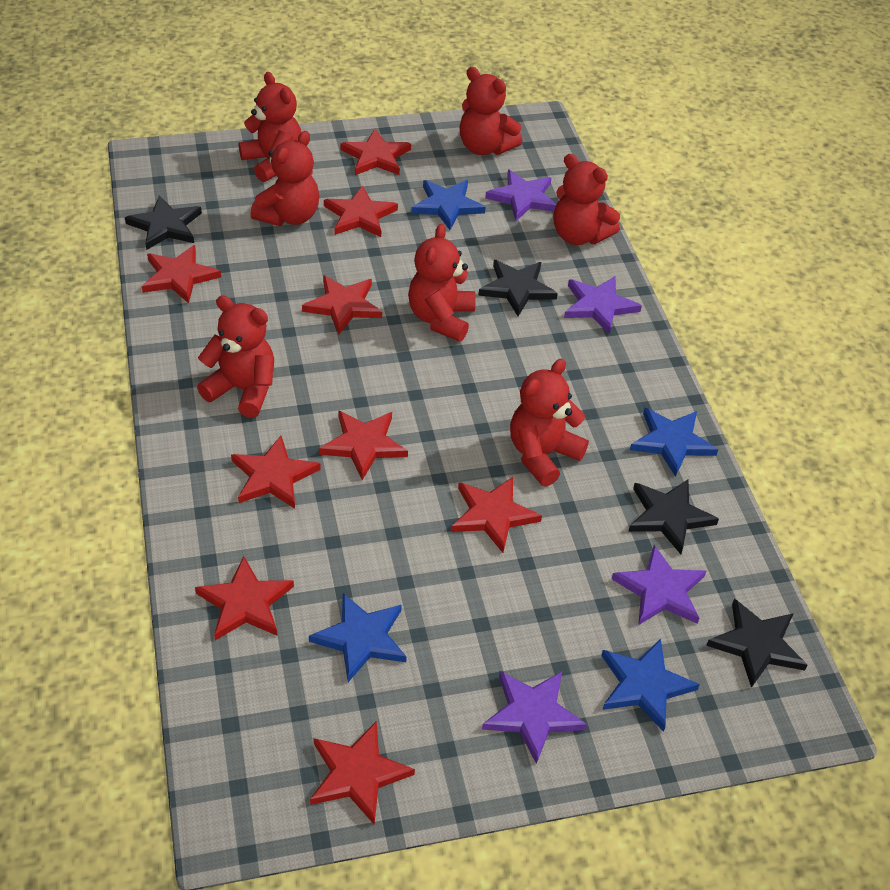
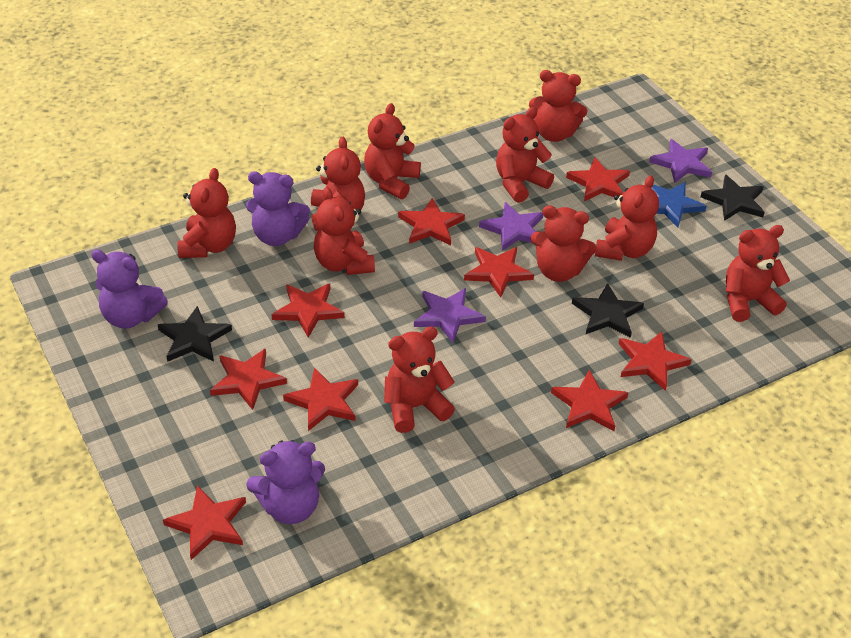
black star: 4 -> 3
blue star: 4 -> 1
purple star: 4 -> 3
purple teddy bear: 0 -> 3
red teddy bear: 7 -> 10

